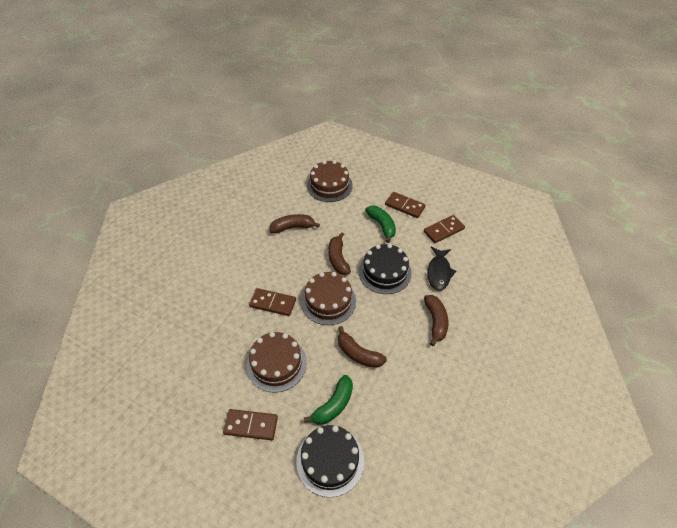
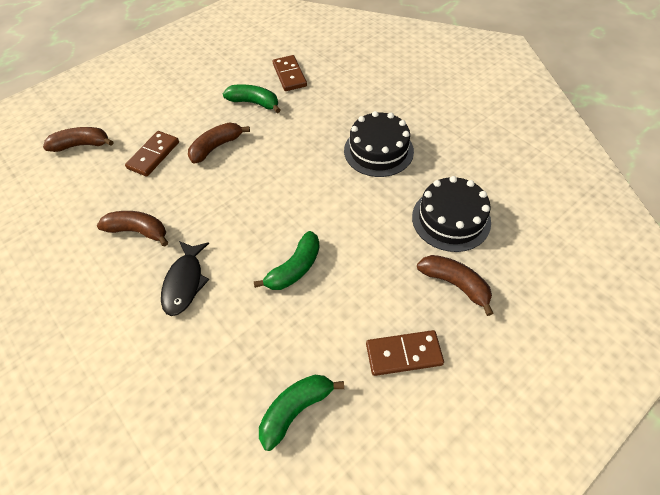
brown cake: 3 -> 0
brown domino: 4 -> 3
green banana: 2 -> 3

